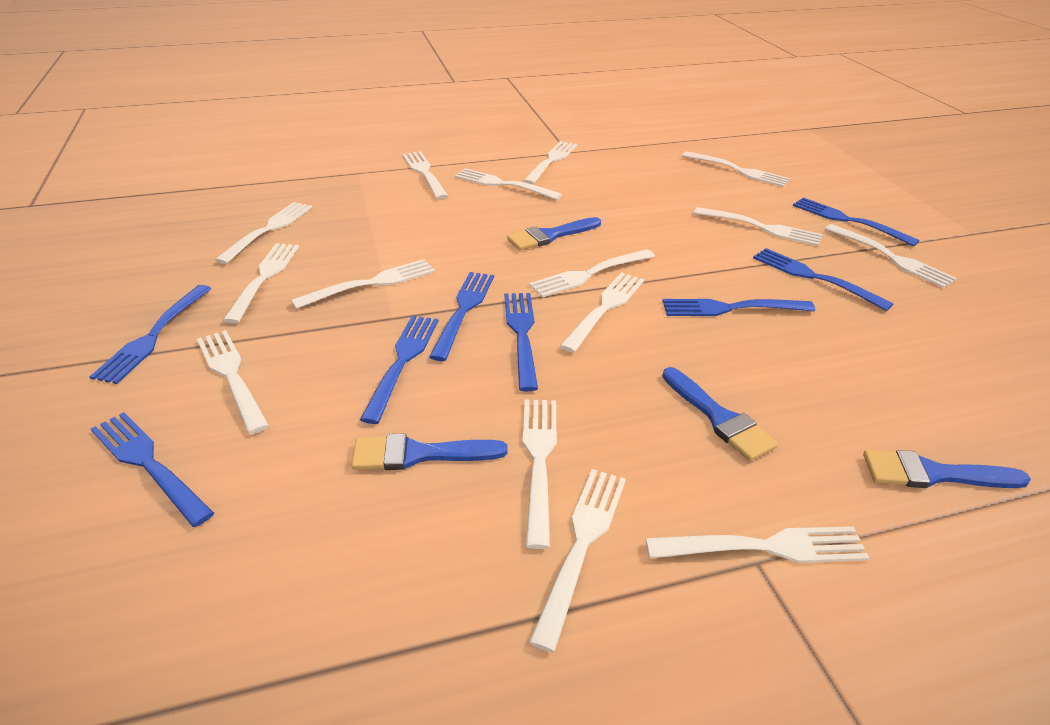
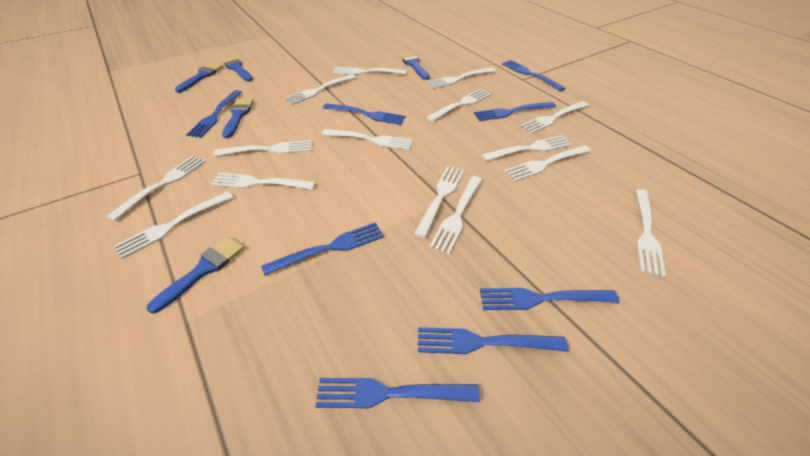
blue brush: 4 -> 5

